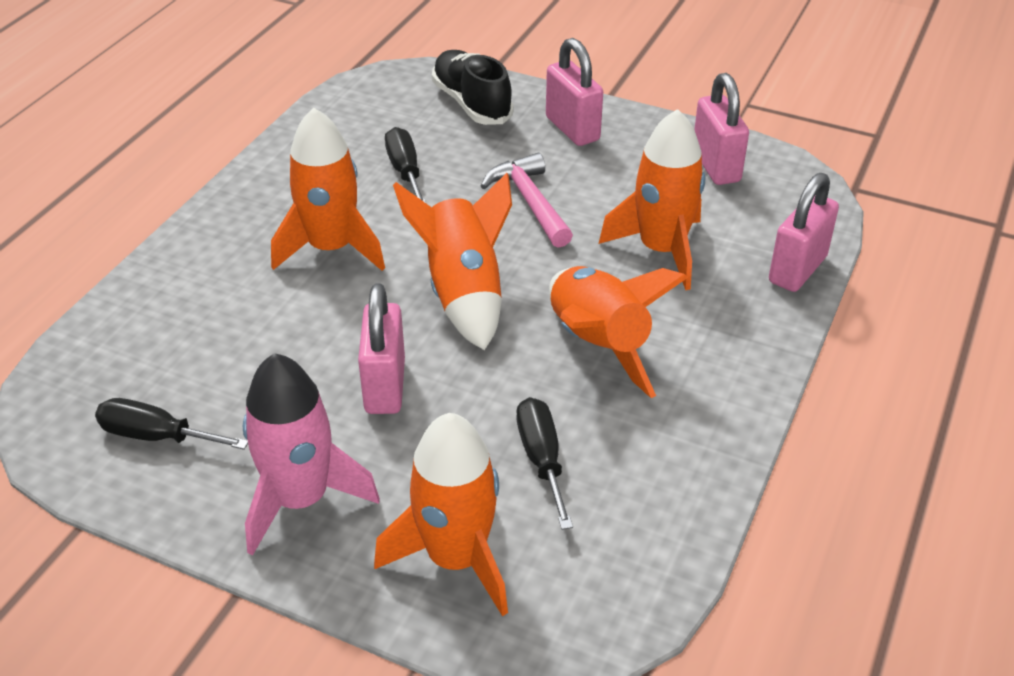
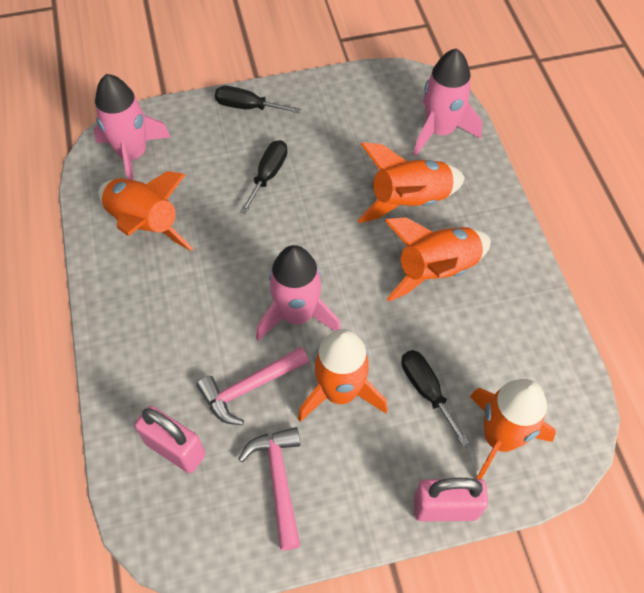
black shoe: 1 -> 0
pink hammer: 1 -> 2
pink padlock: 4 -> 2
pink rocket: 1 -> 3

